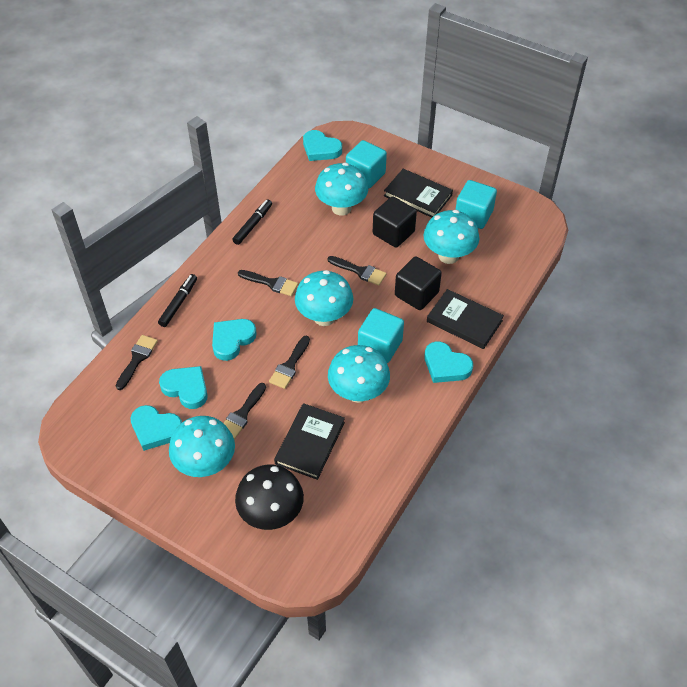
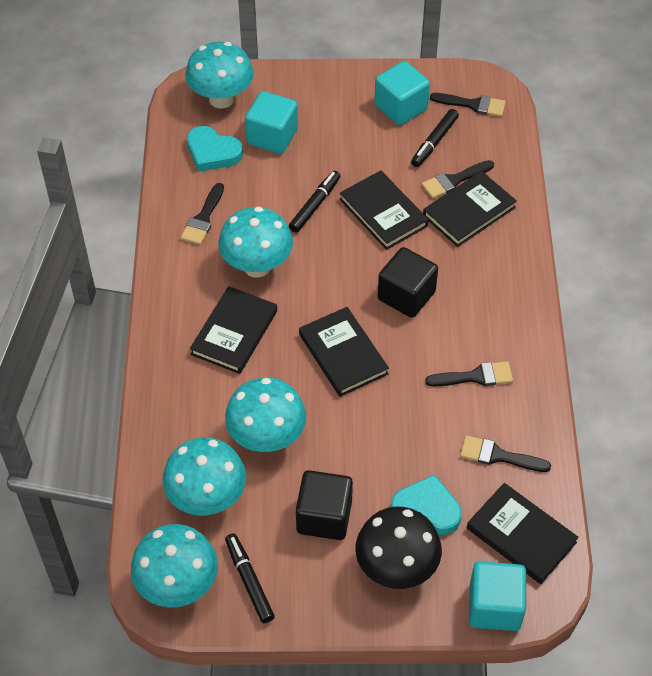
black book: 3 -> 5
black marker: 2 -> 3
turquoise heart: 5 -> 2

